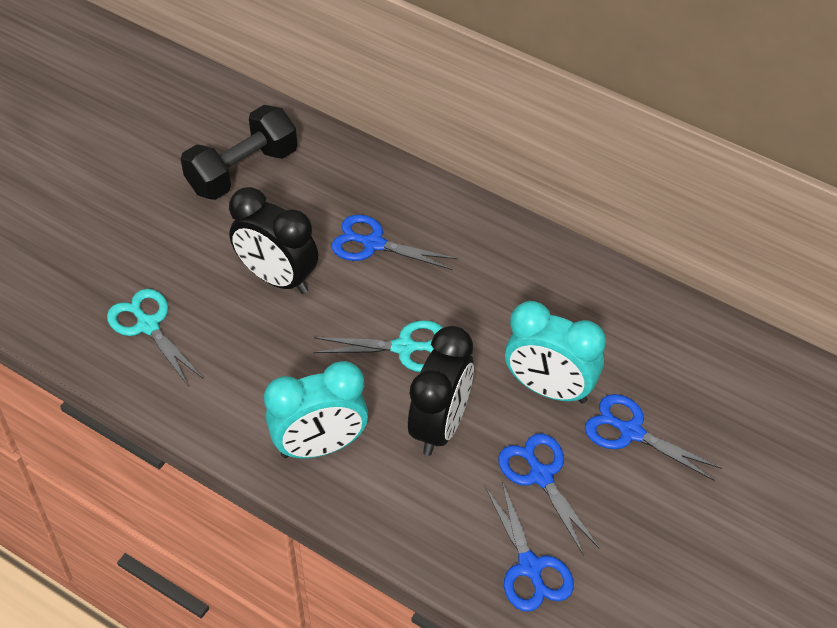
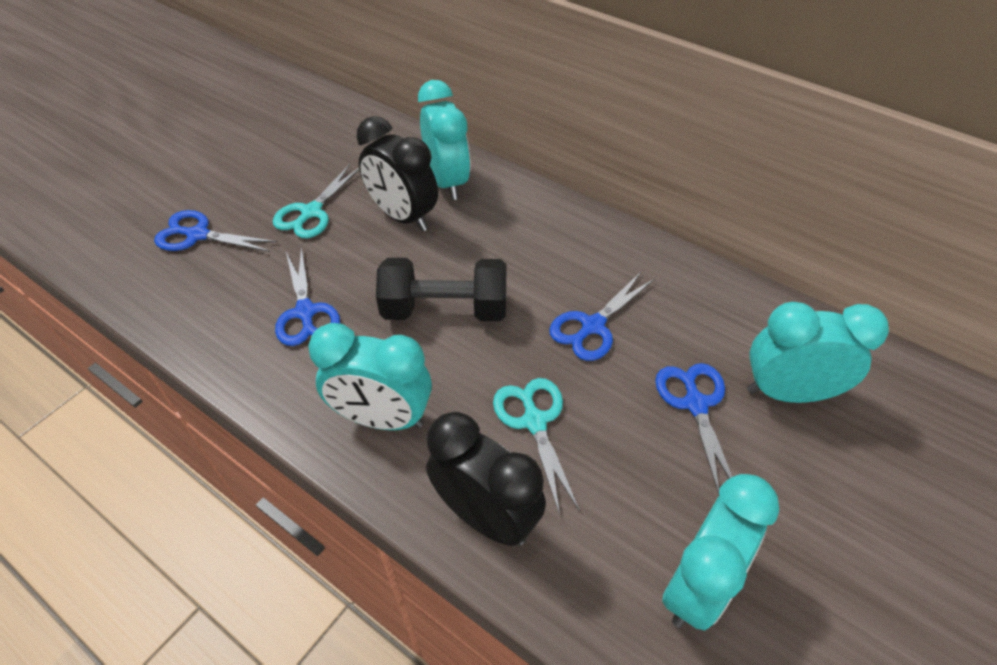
turquoise clock: 2 -> 4

